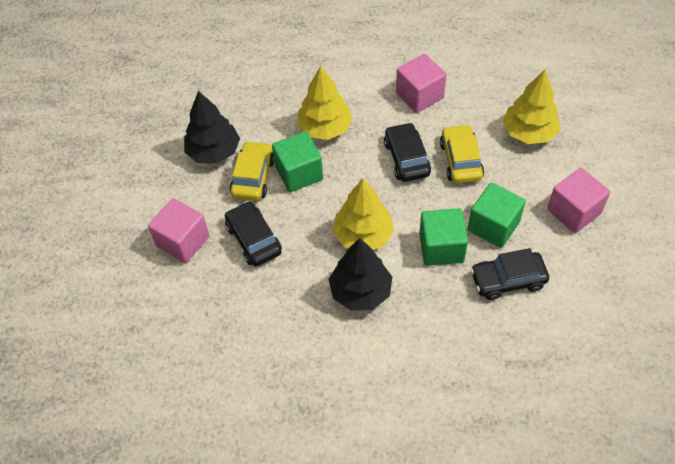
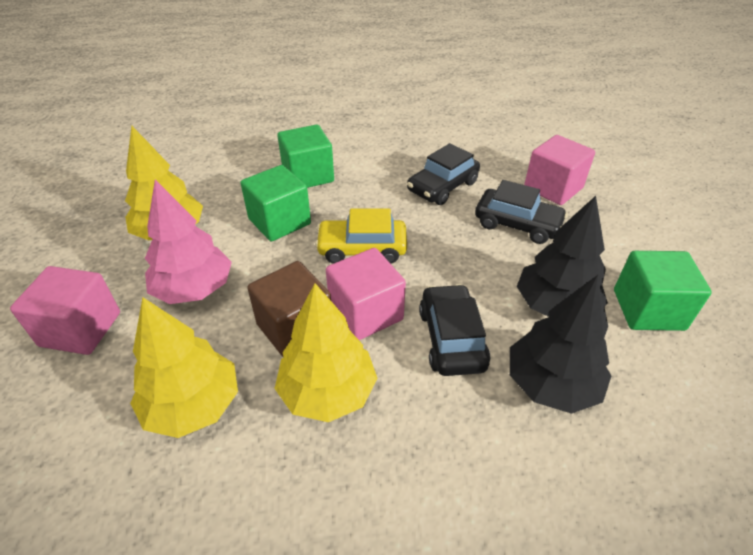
brown cube: 0 -> 1
pink tree: 0 -> 1
yellow car: 2 -> 1

